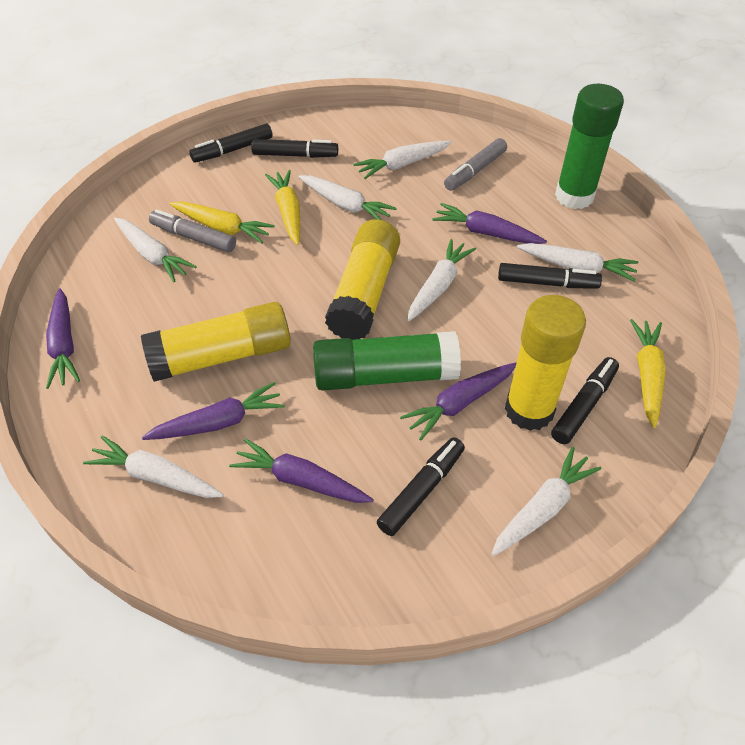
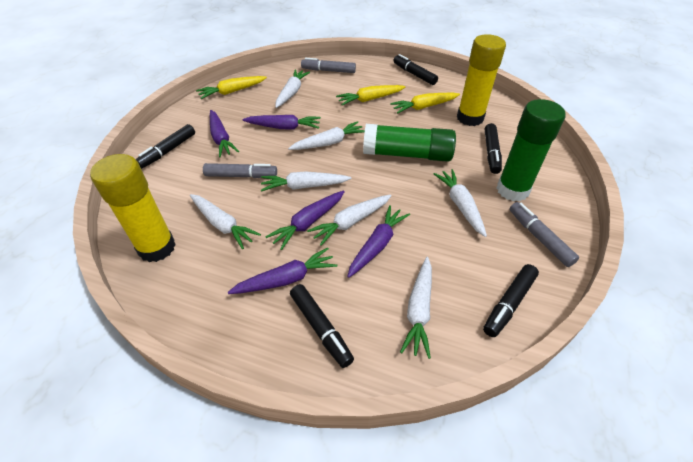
grey marker: 2 -> 3
yellow glue stick: 3 -> 2

